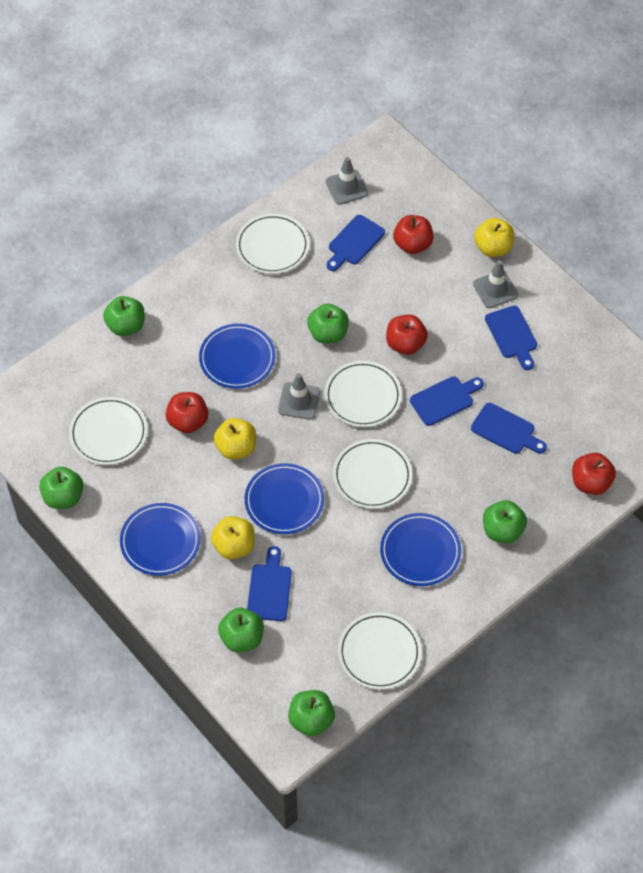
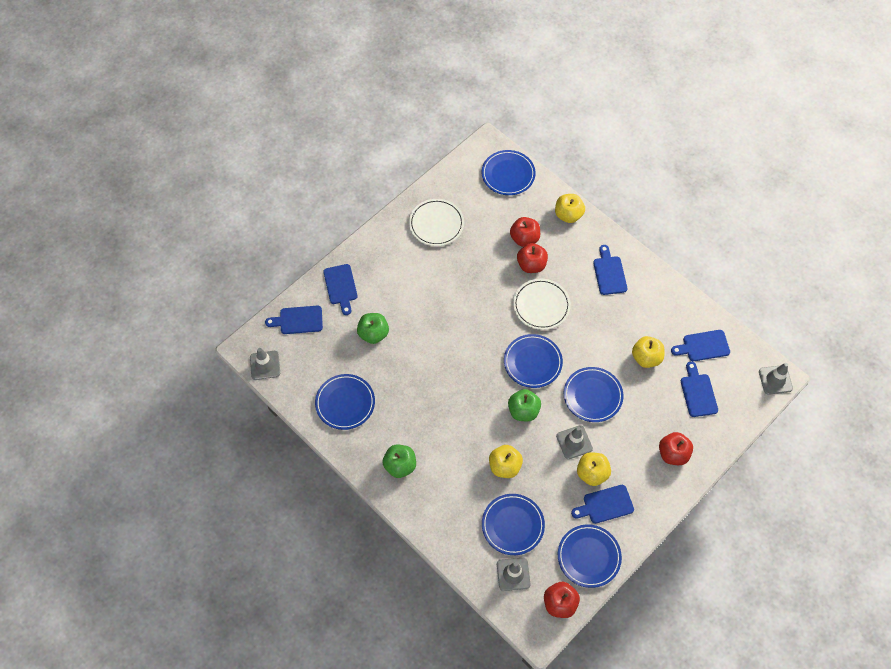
blue cutting board: 5 -> 6
blue plate: 4 -> 6
green apple: 6 -> 3
grey traffic cone: 3 -> 4
white plate: 5 -> 2
yellow apple: 3 -> 4

